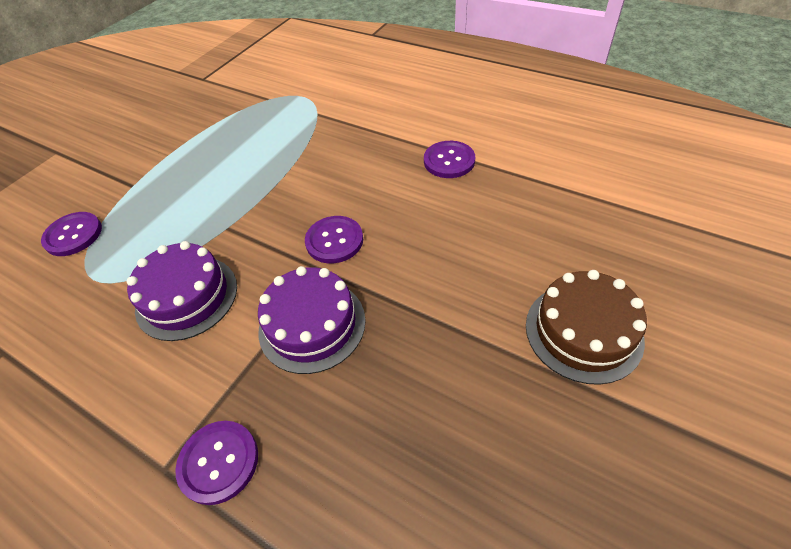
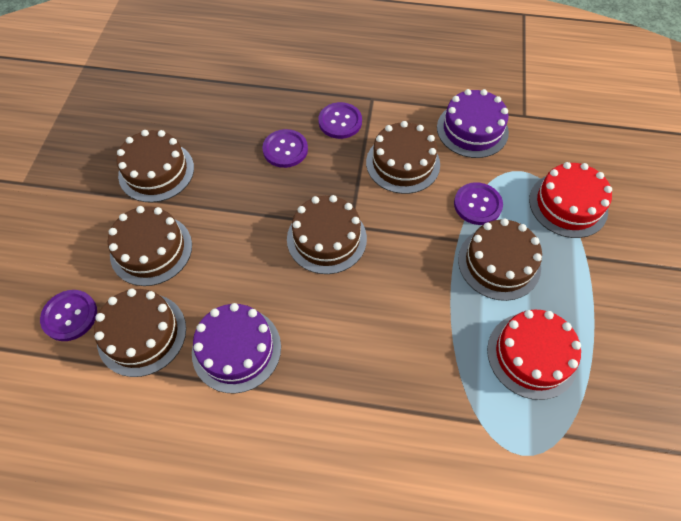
brown cake: 1 -> 6
red cake: 0 -> 2

